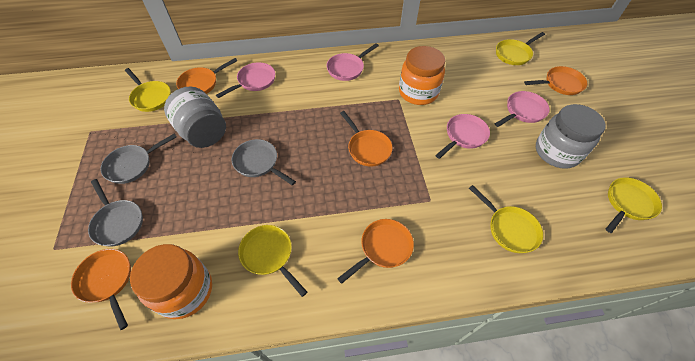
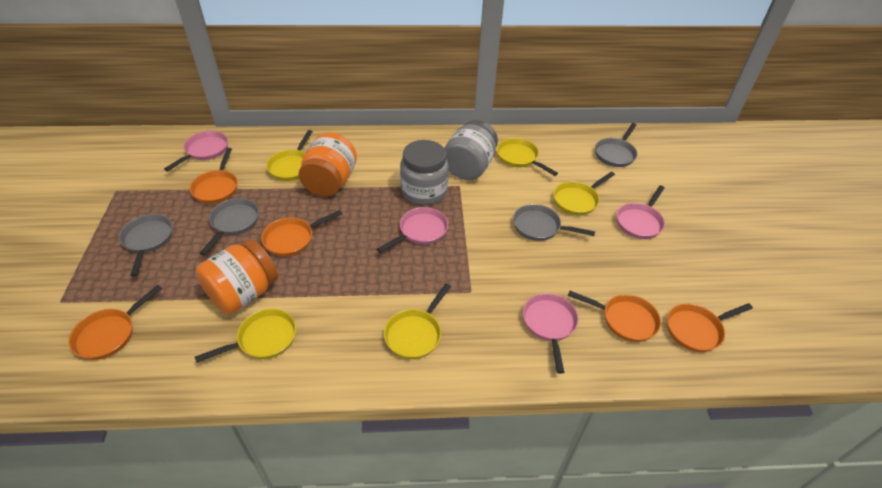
grey pan: 3 -> 4

